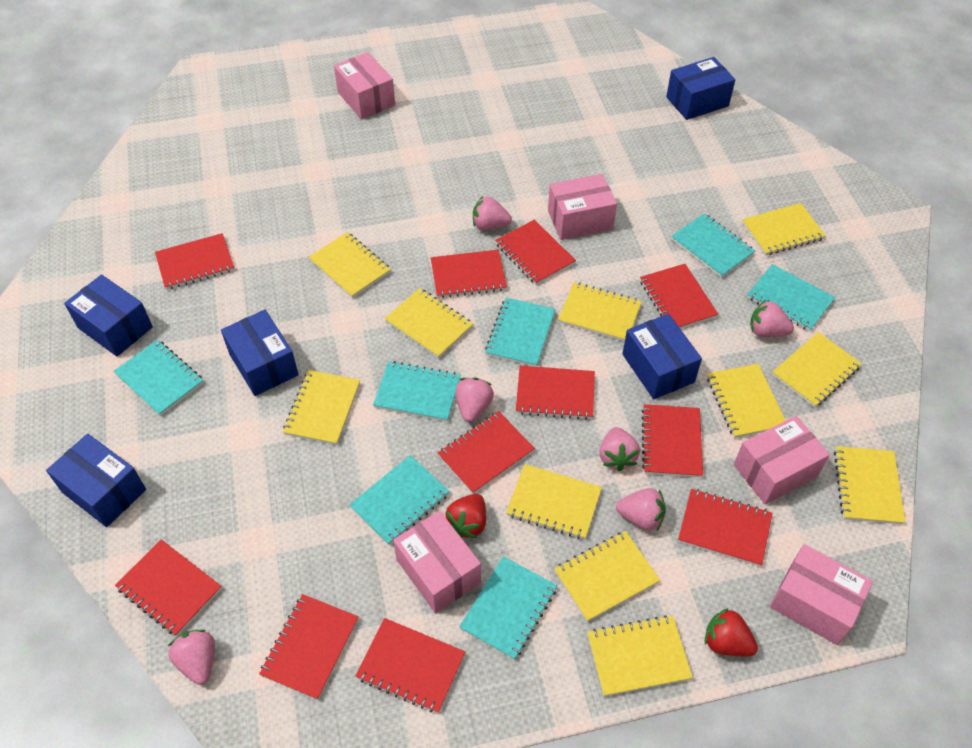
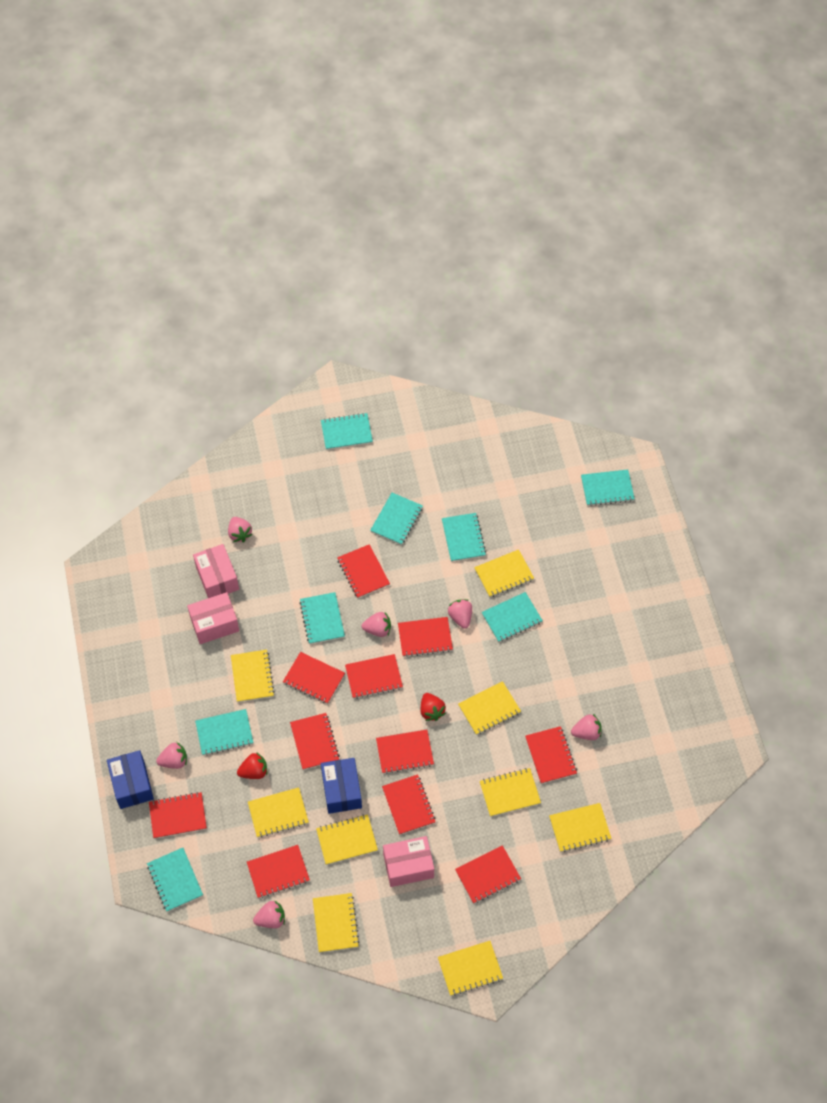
blue box: 5 -> 2
pink box: 5 -> 3
turquoise notebook: 7 -> 8
yellow notebook: 11 -> 9

